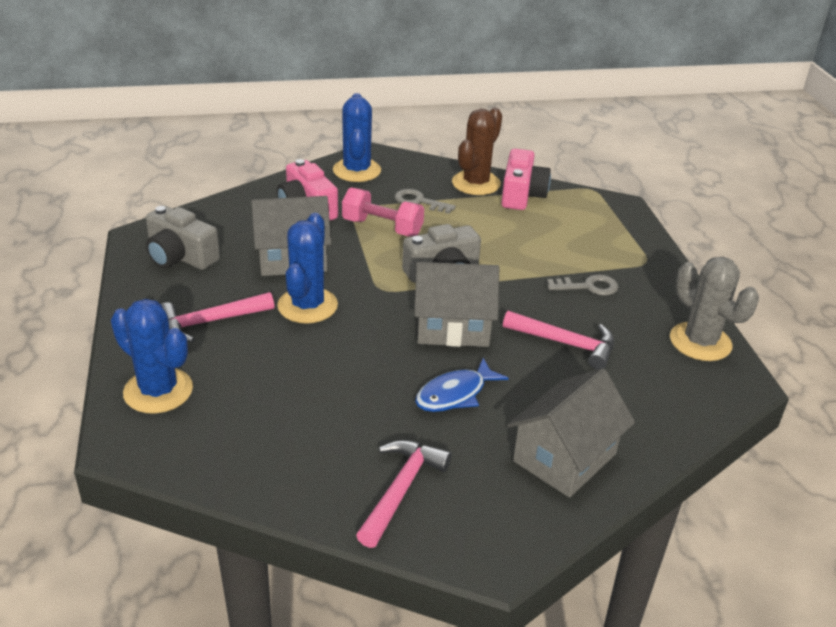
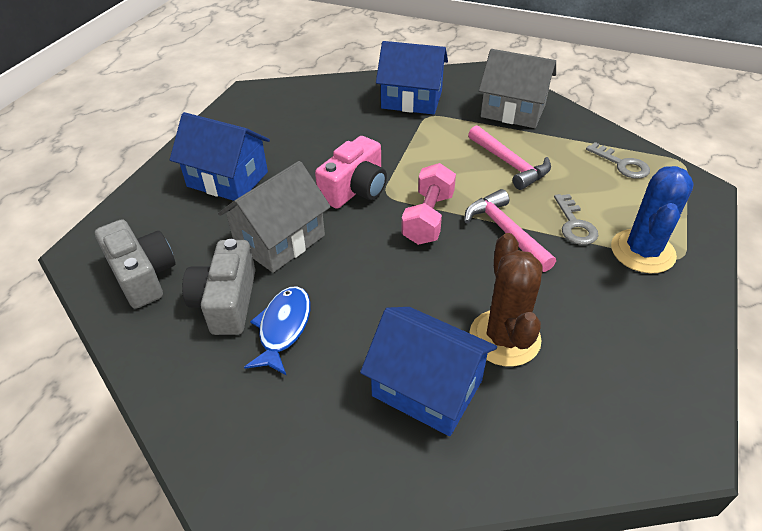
blue cactus: 3 -> 1
blue house: 0 -> 3
grey cactus: 1 -> 0
grey house: 3 -> 2
pink camera: 2 -> 1
pink hammer: 3 -> 2

